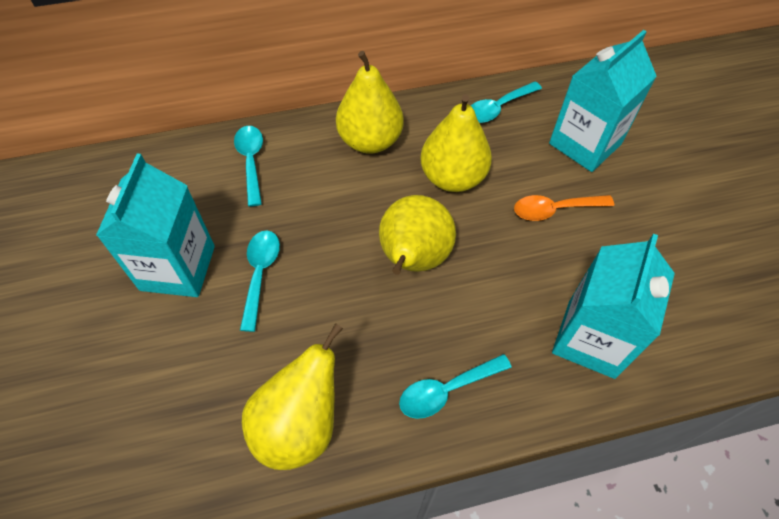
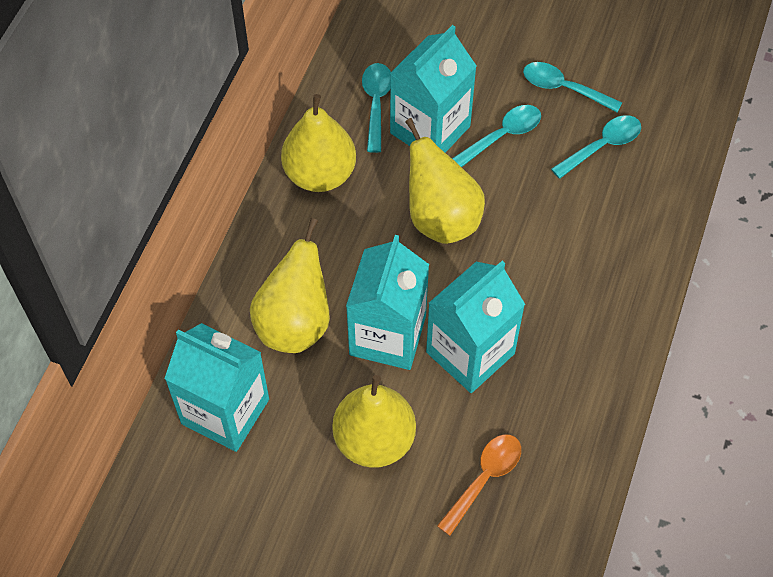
turquoise carton: 3 -> 4

